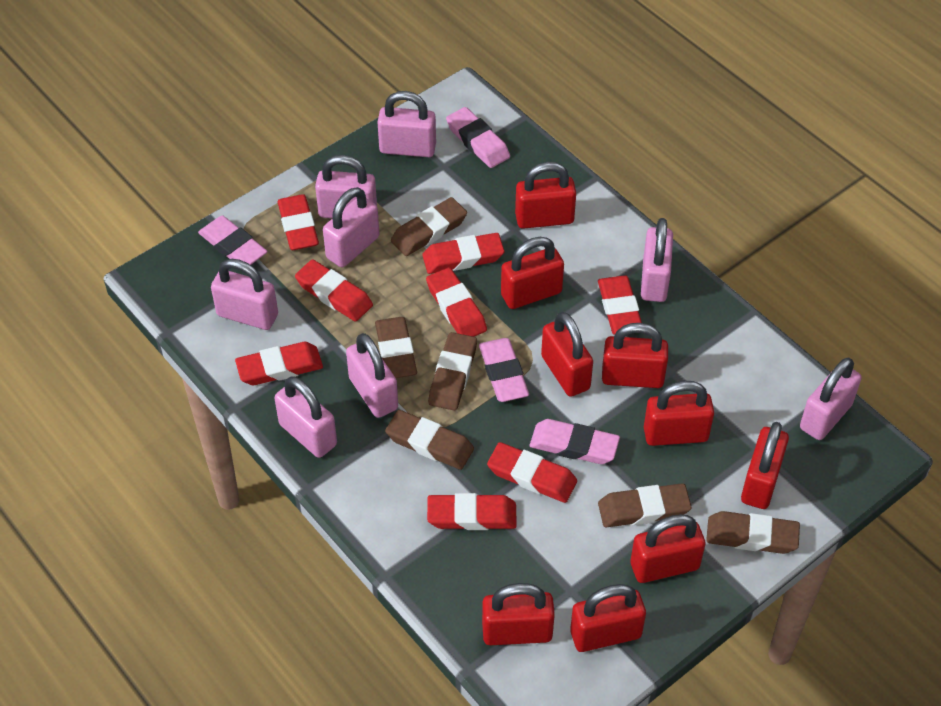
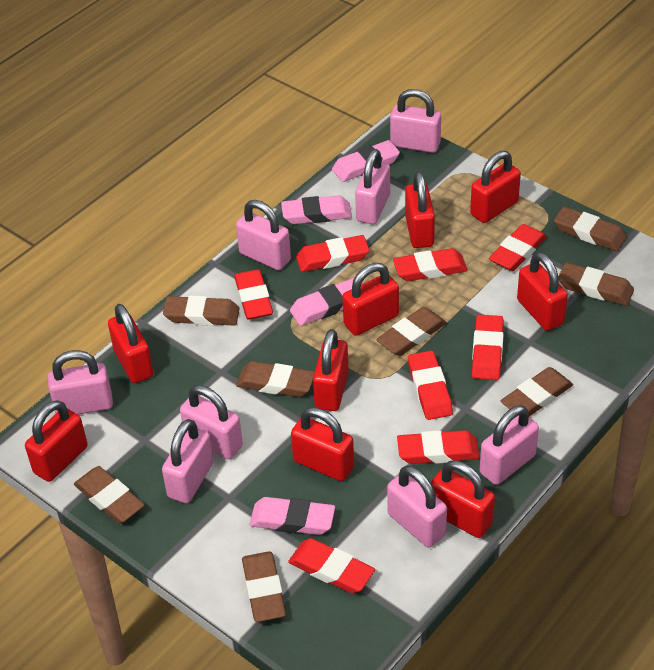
brown eraser: 6 -> 8

